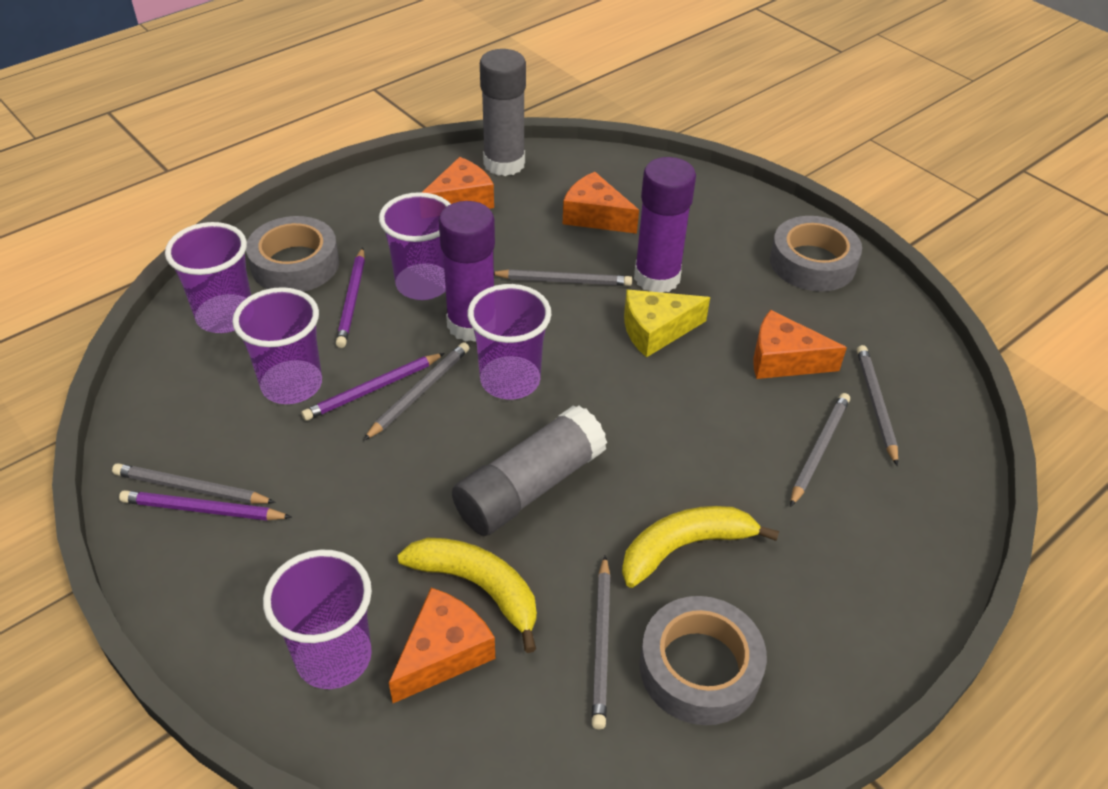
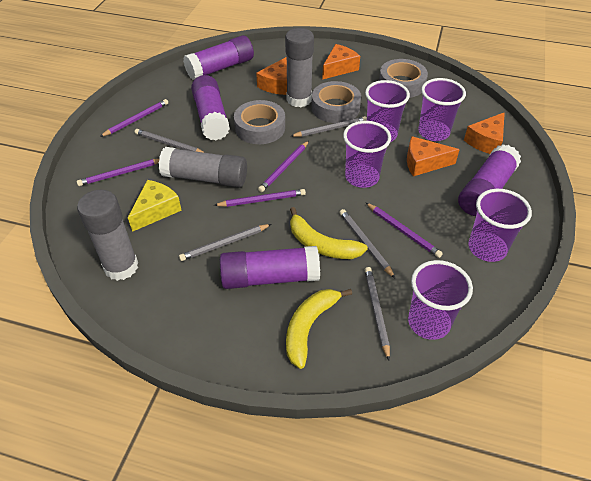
grey glue stick: 2 -> 3
grey pencil: 6 -> 5
purple glue stick: 2 -> 4
purple pencil: 3 -> 5

